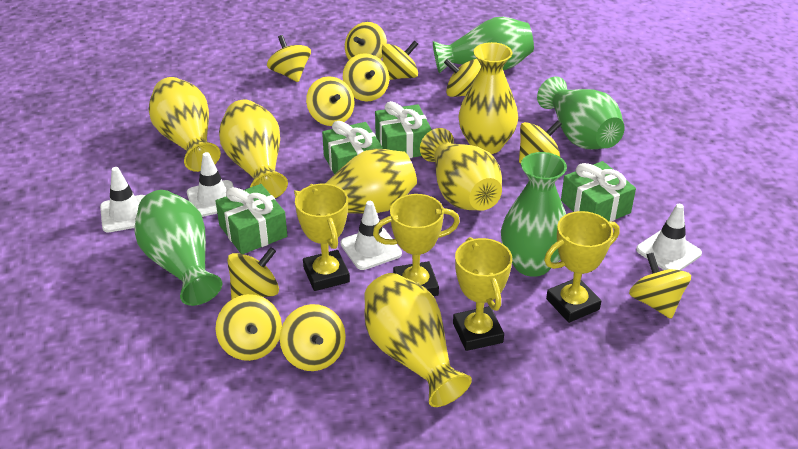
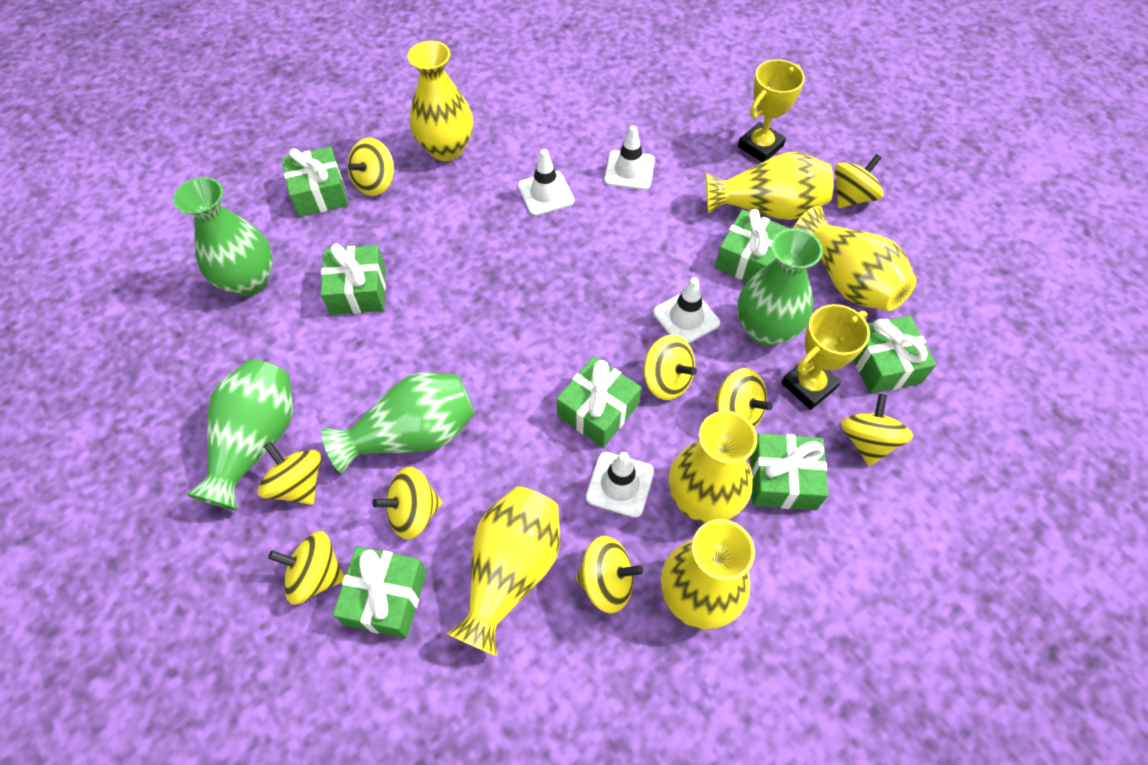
green gift: 4 -> 7
yellow spinning top: 11 -> 9
yellow trophy: 4 -> 2

